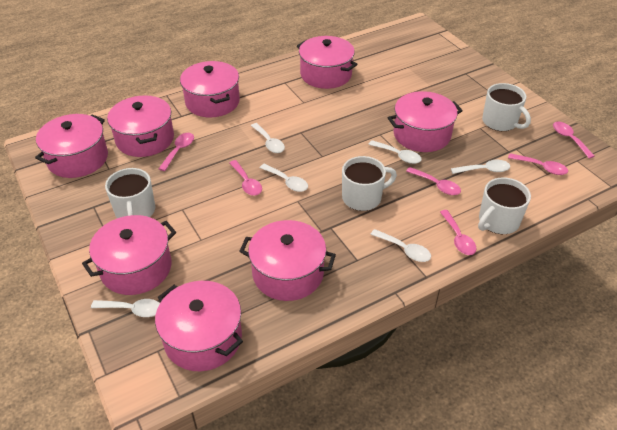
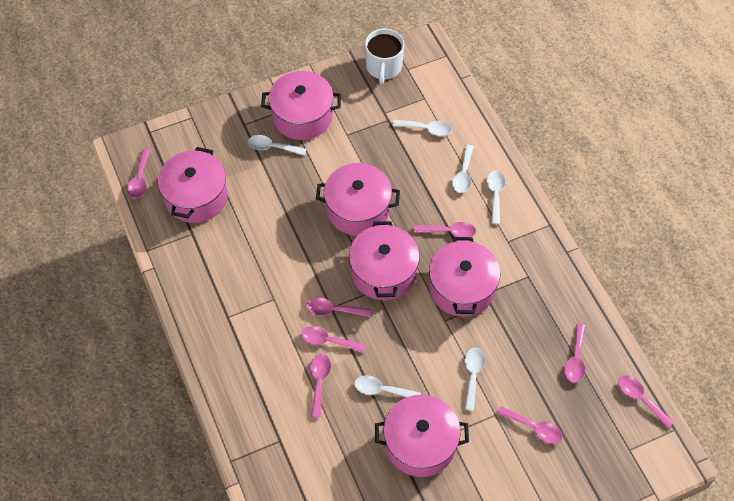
pink pot: 8 -> 6
pink spoon: 6 -> 8
white mug: 4 -> 1

